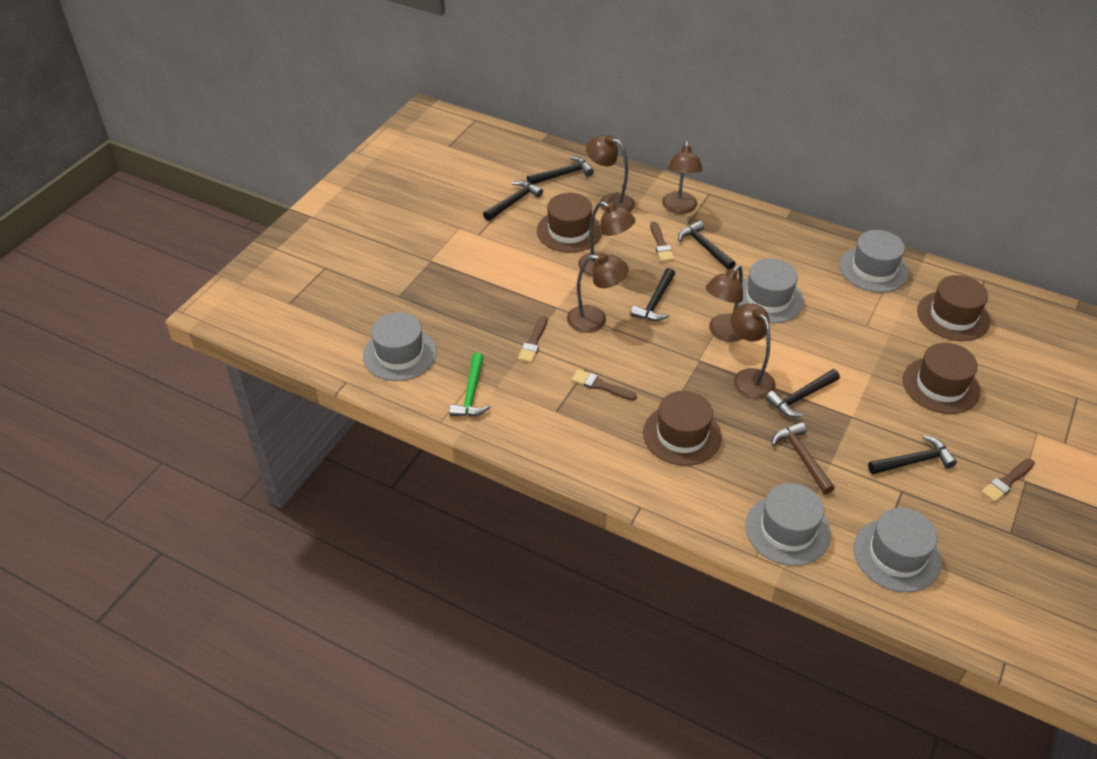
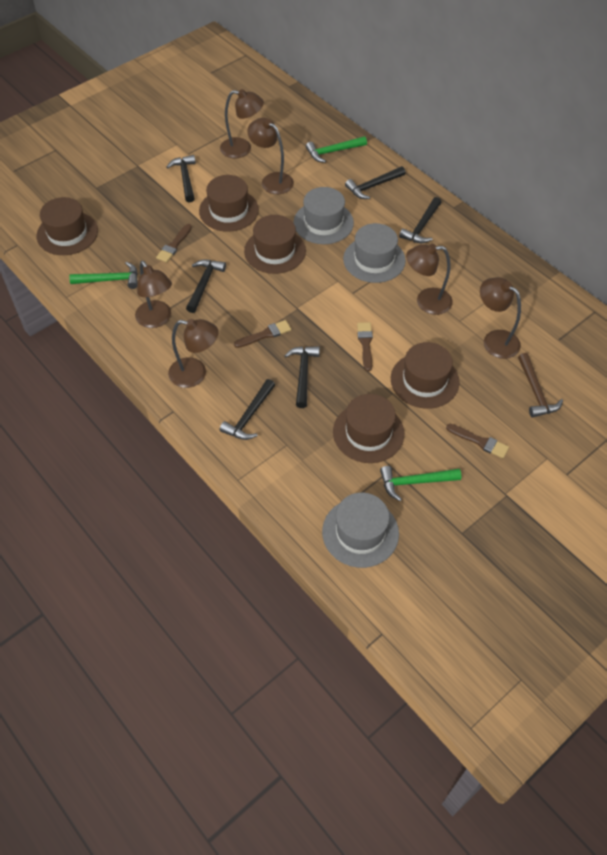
brown hat: 4 -> 5
green hammer: 1 -> 3
grey hat: 5 -> 3

